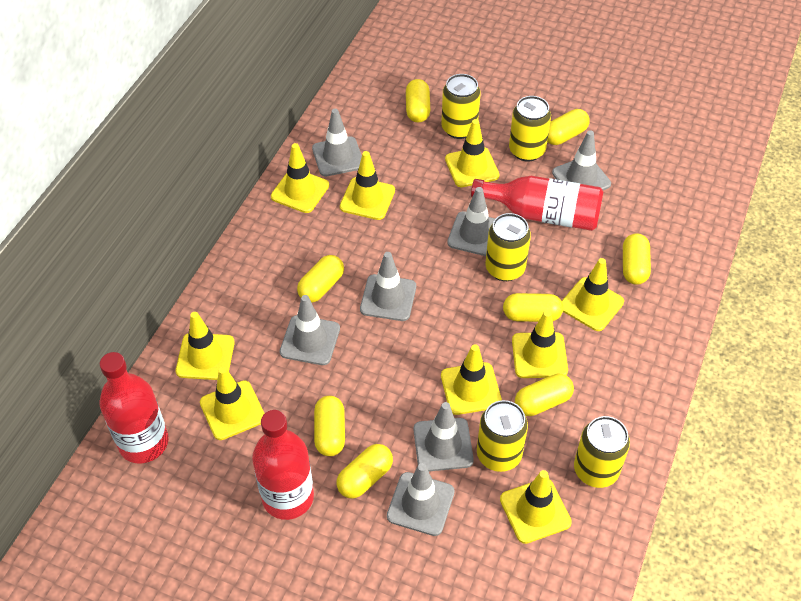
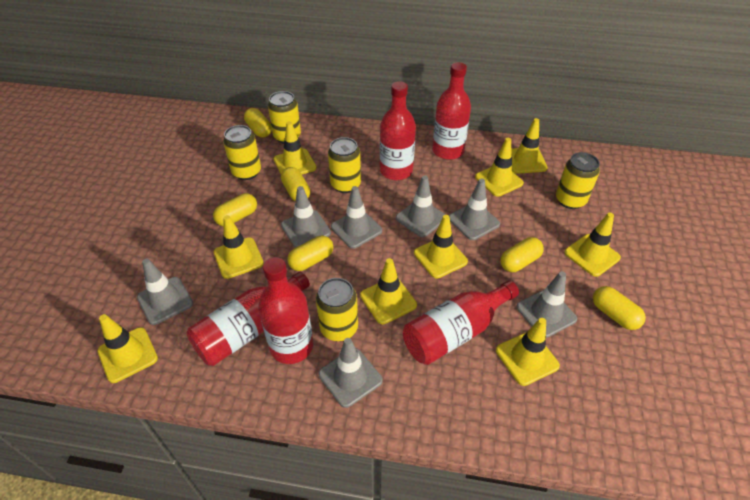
red bottle: 3 -> 5
yellow capsule: 8 -> 6

